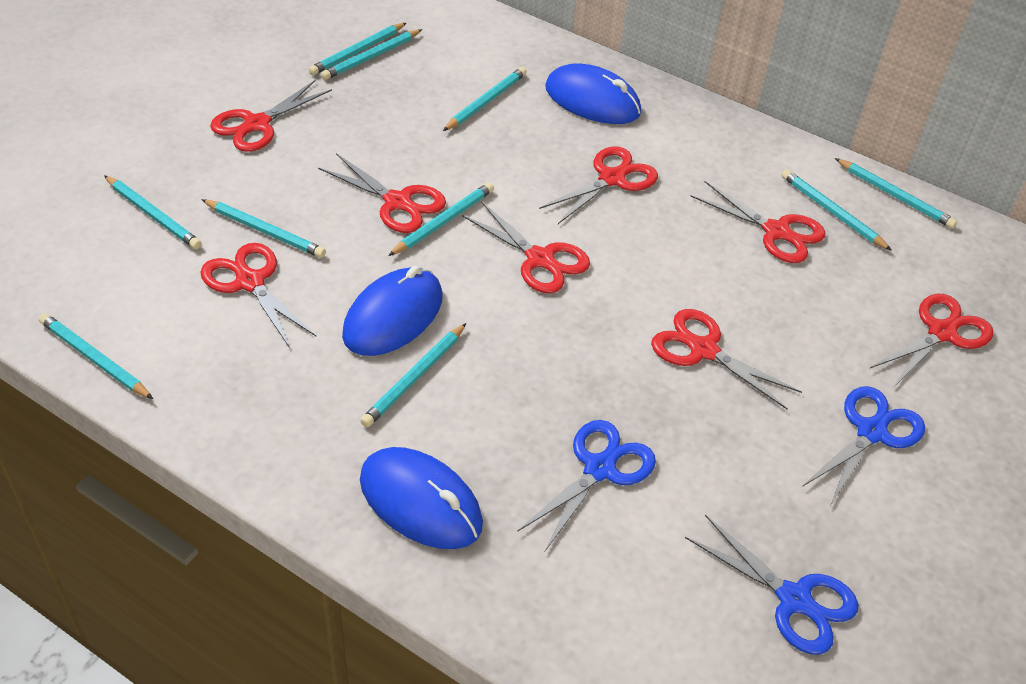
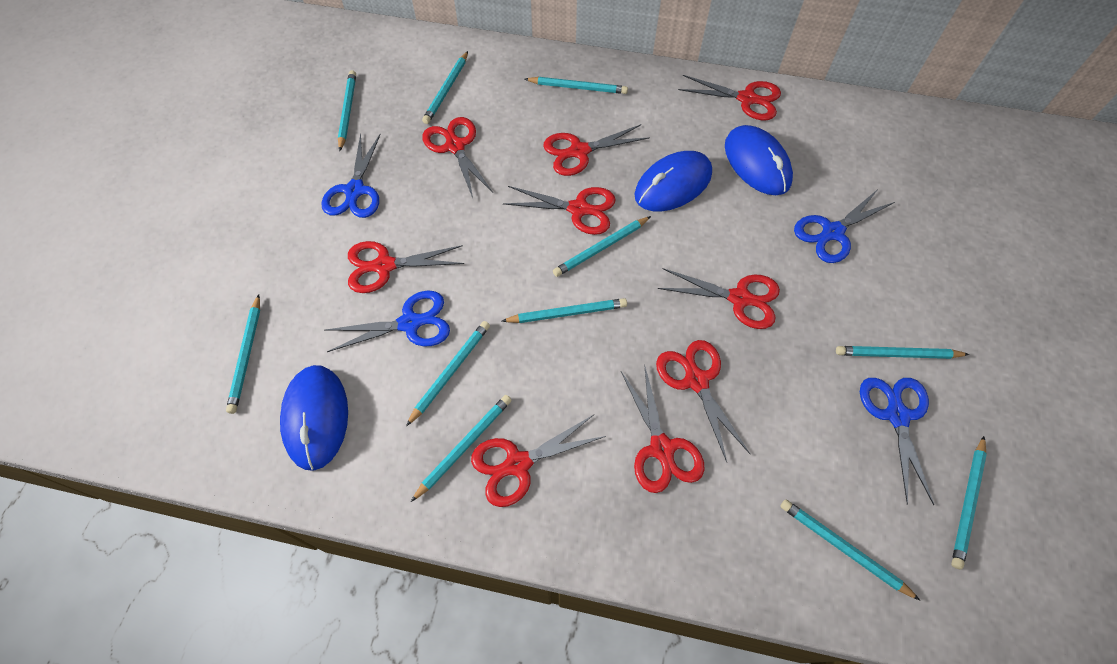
blue scissors: 3 -> 4
red scissors: 8 -> 9
turquoise pencil: 10 -> 11

